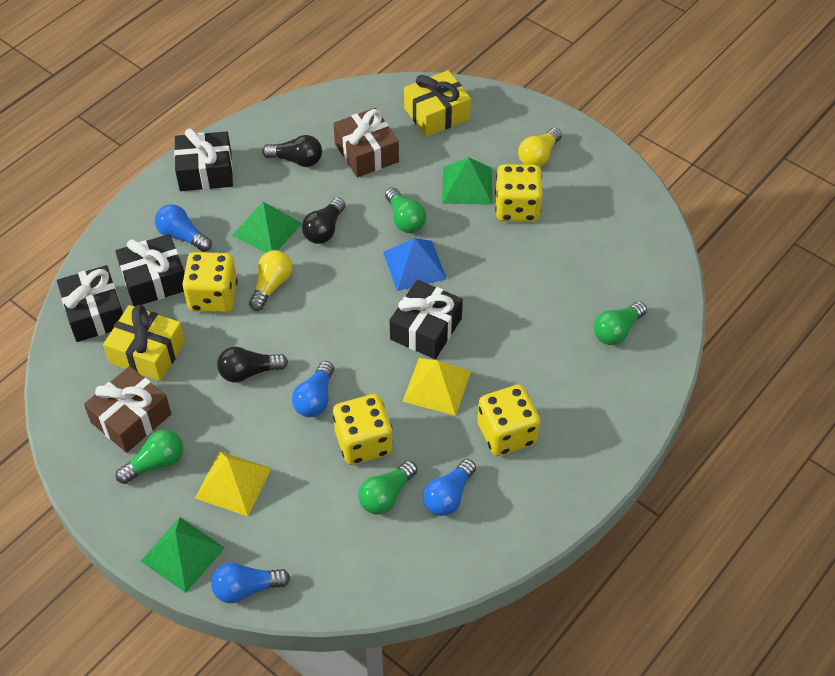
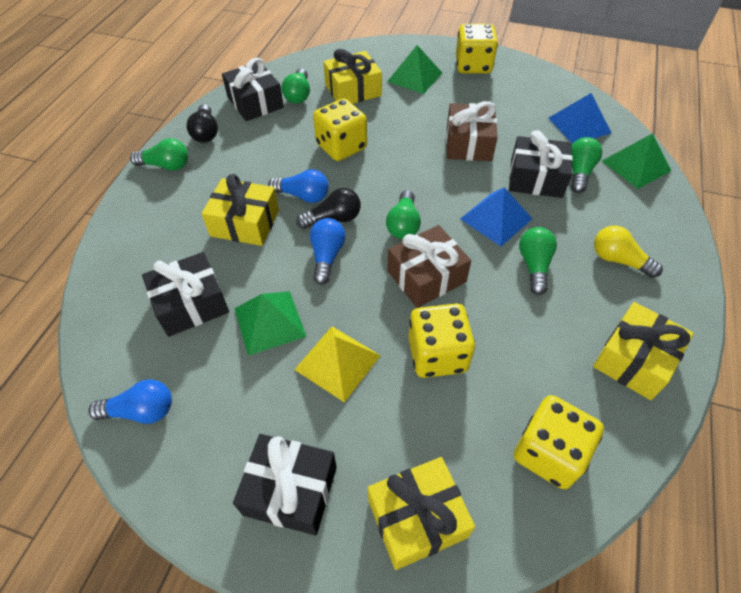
black light bulb: 3 -> 2
blue light bulb: 4 -> 3
blue pyramid: 1 -> 2
green light bulb: 4 -> 5
yellow gift: 2 -> 4
yellow light bulb: 2 -> 1
yellow pyramid: 2 -> 1

